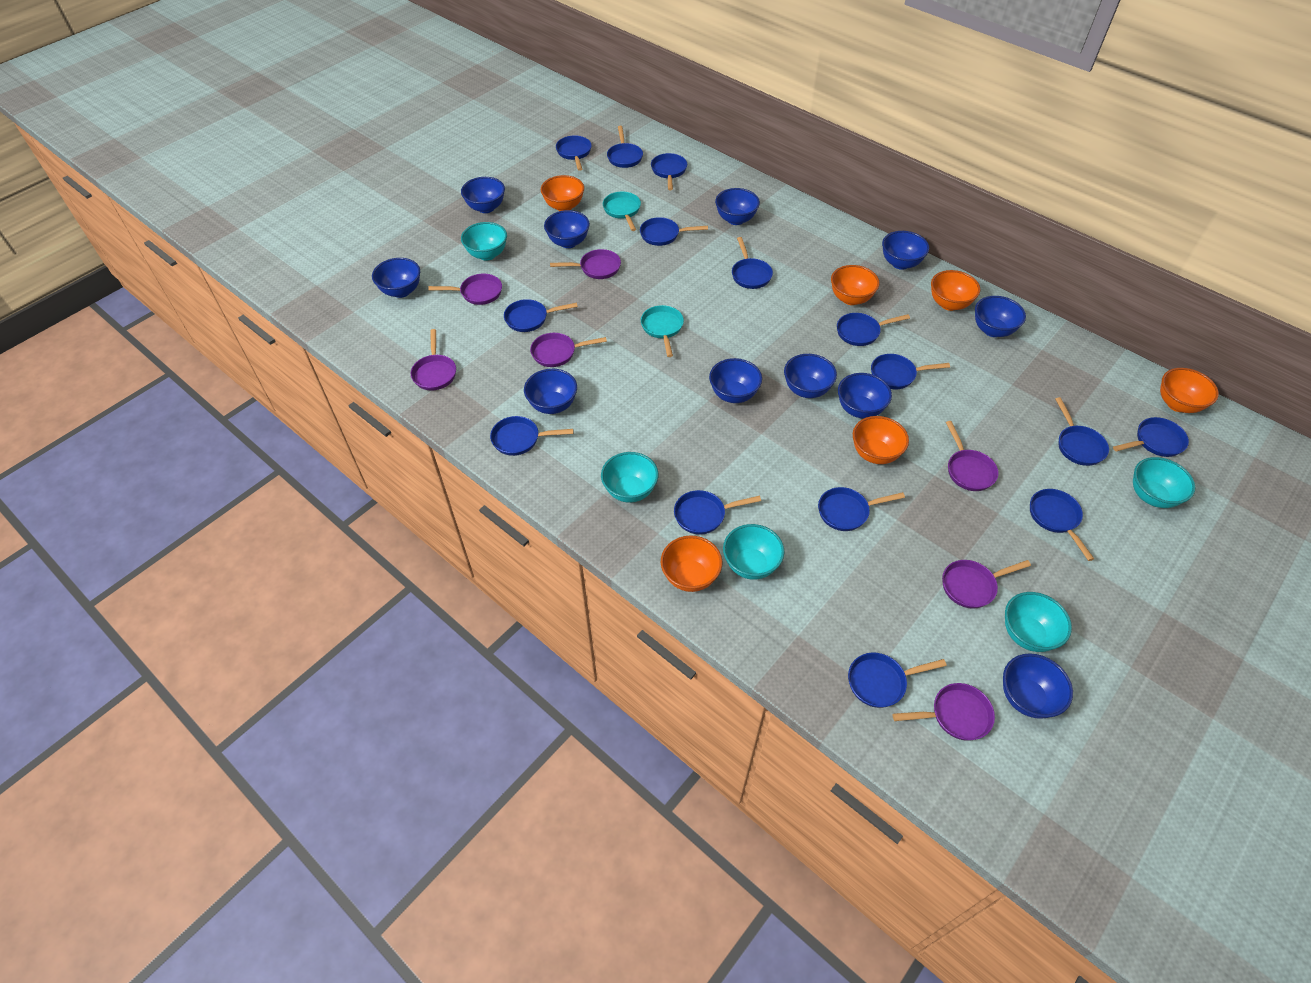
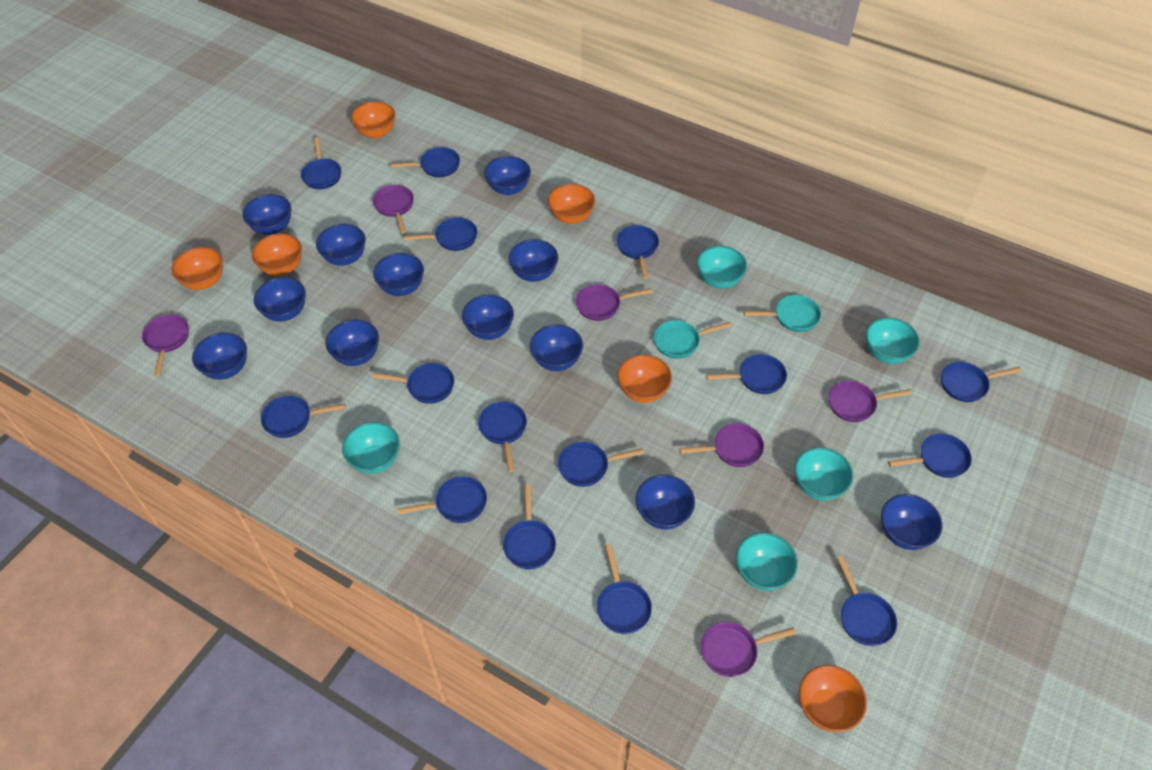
blue bowl: 11 -> 12
purple pan: 7 -> 6

